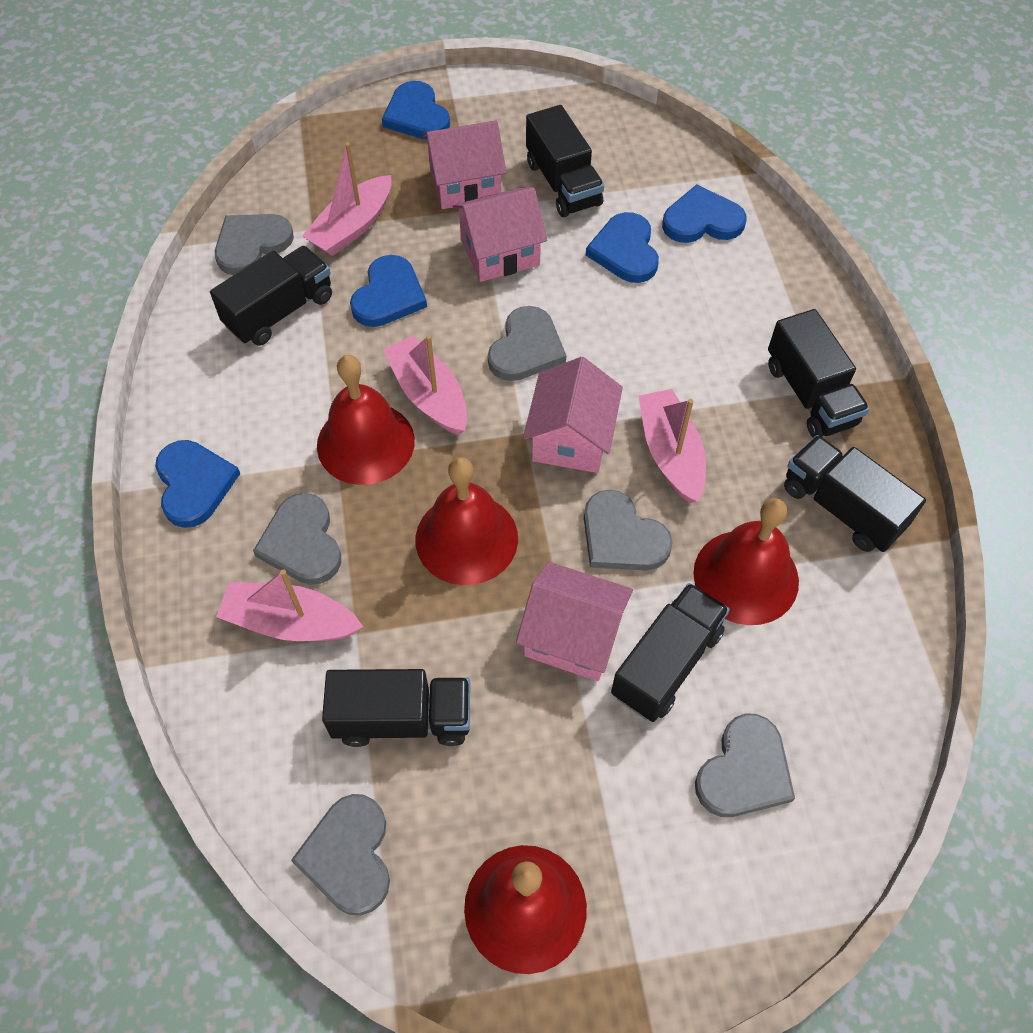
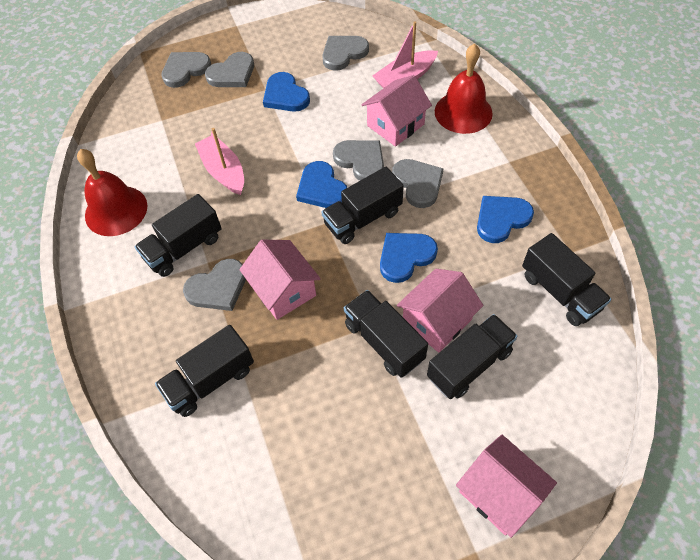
blue heart: 5 -> 4
pink boat: 4 -> 2
red bell: 4 -> 2

